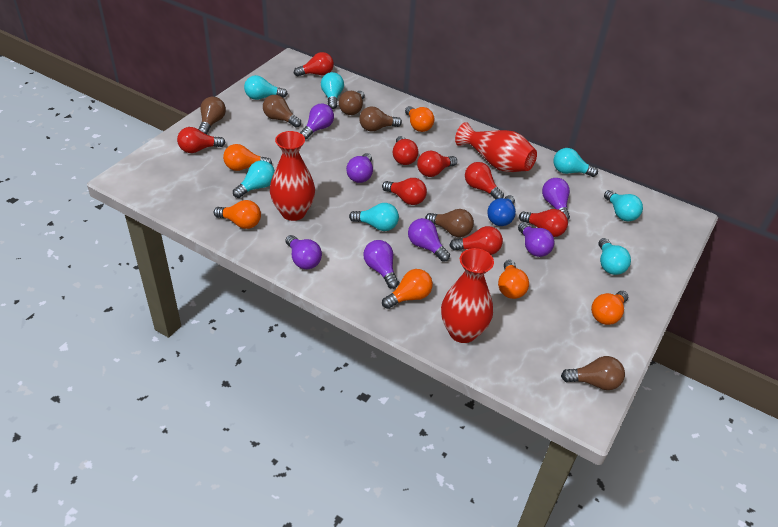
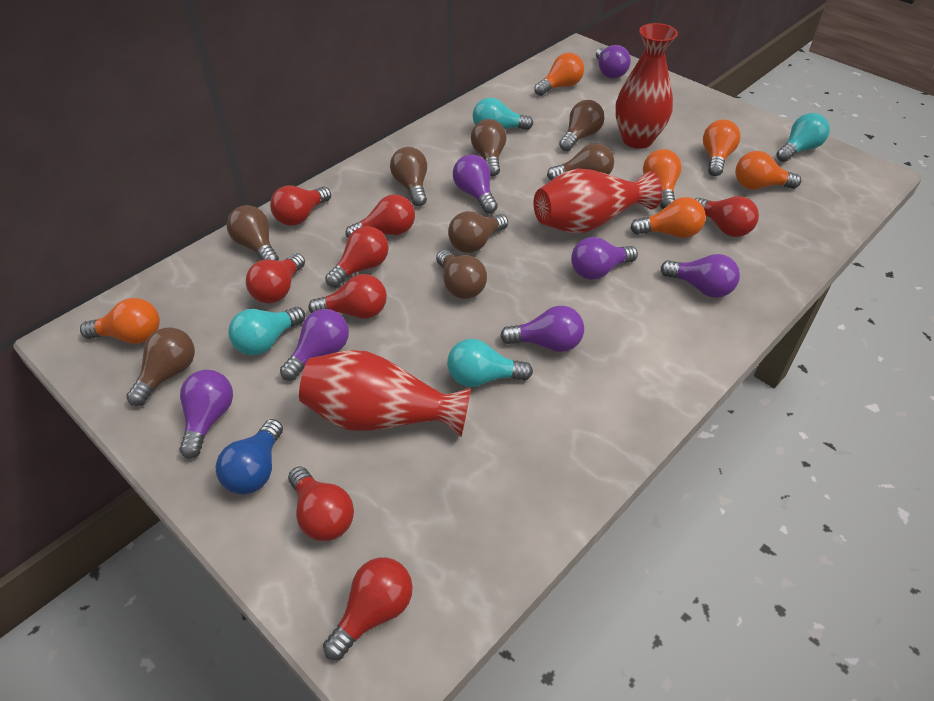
brown light bulb: 6 -> 8
turquoise light bulb: 7 -> 4

